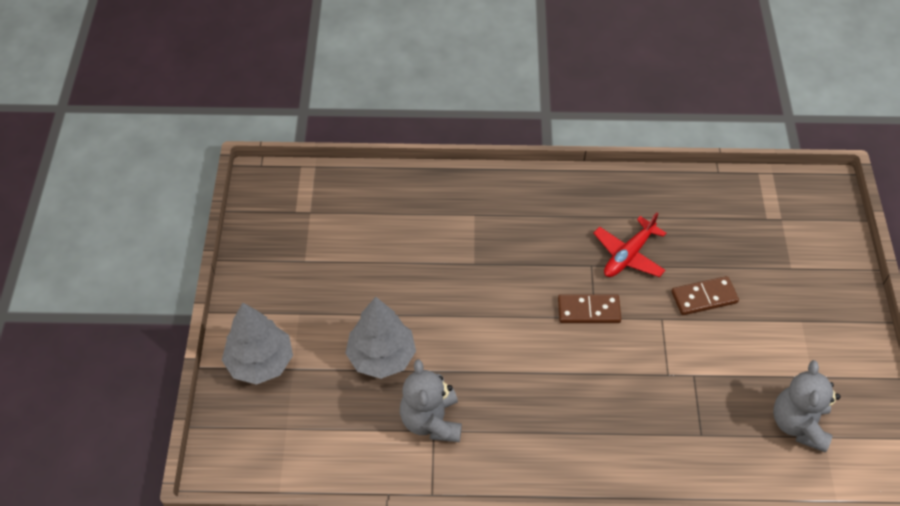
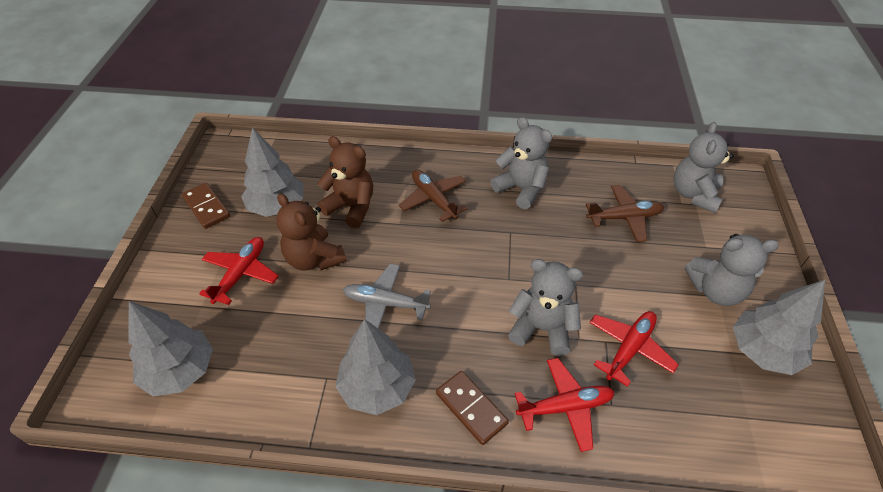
brown plane: 0 -> 2
brown teddy bear: 0 -> 2
grey plane: 0 -> 1
grey teddy bear: 2 -> 4
grey tree: 2 -> 4
red plane: 1 -> 3

